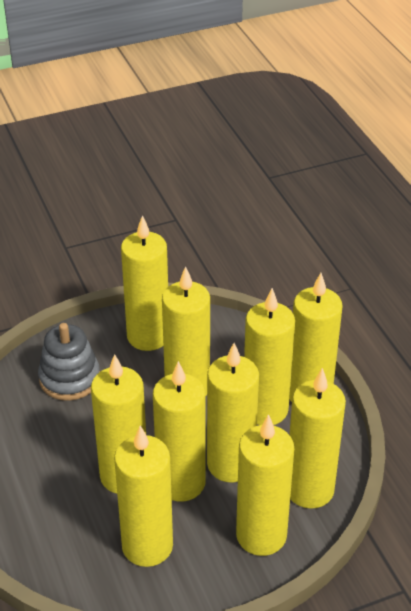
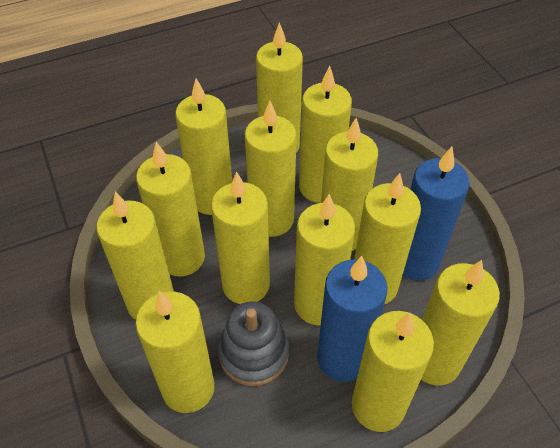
blue candle: 0 -> 2
yellow candle: 10 -> 13

